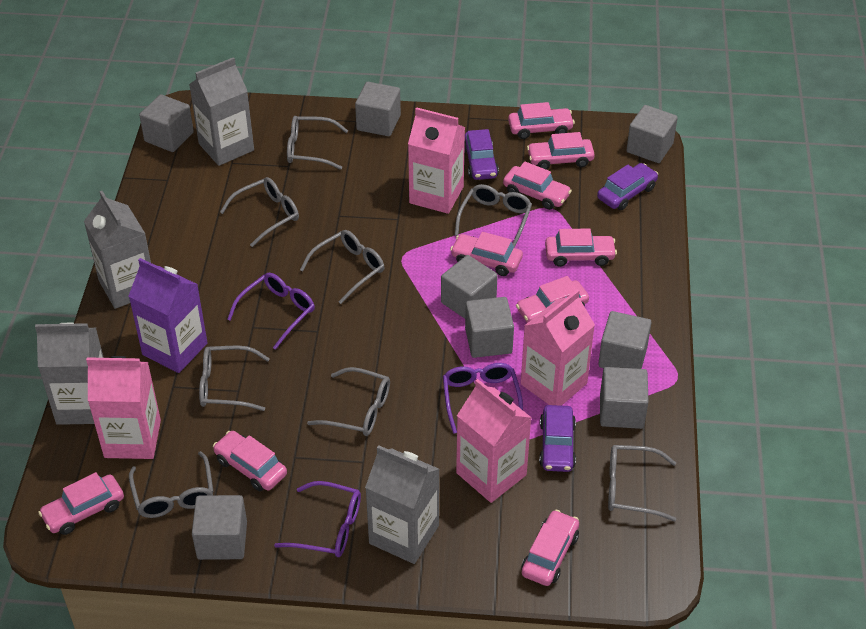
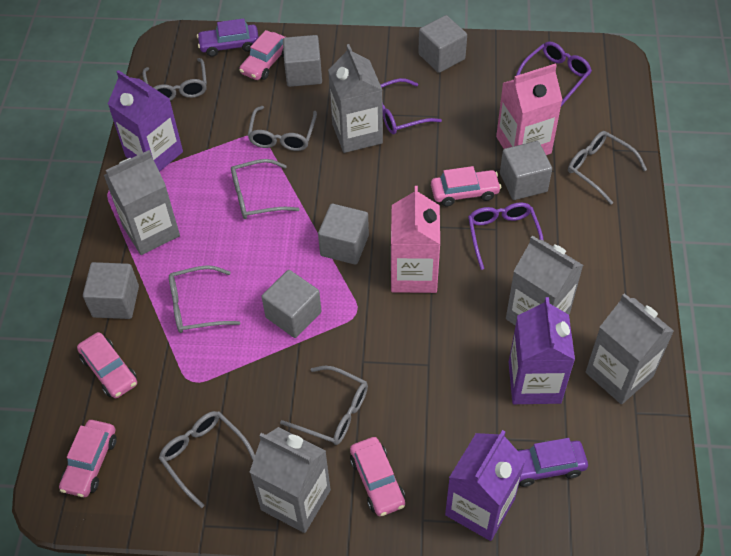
grey carton: 4 -> 5
grey cube: 8 -> 6
grey glasses: 8 -> 7
pink car: 9 -> 5
pink carton: 4 -> 2
purple car: 3 -> 2
purple carton: 1 -> 3

